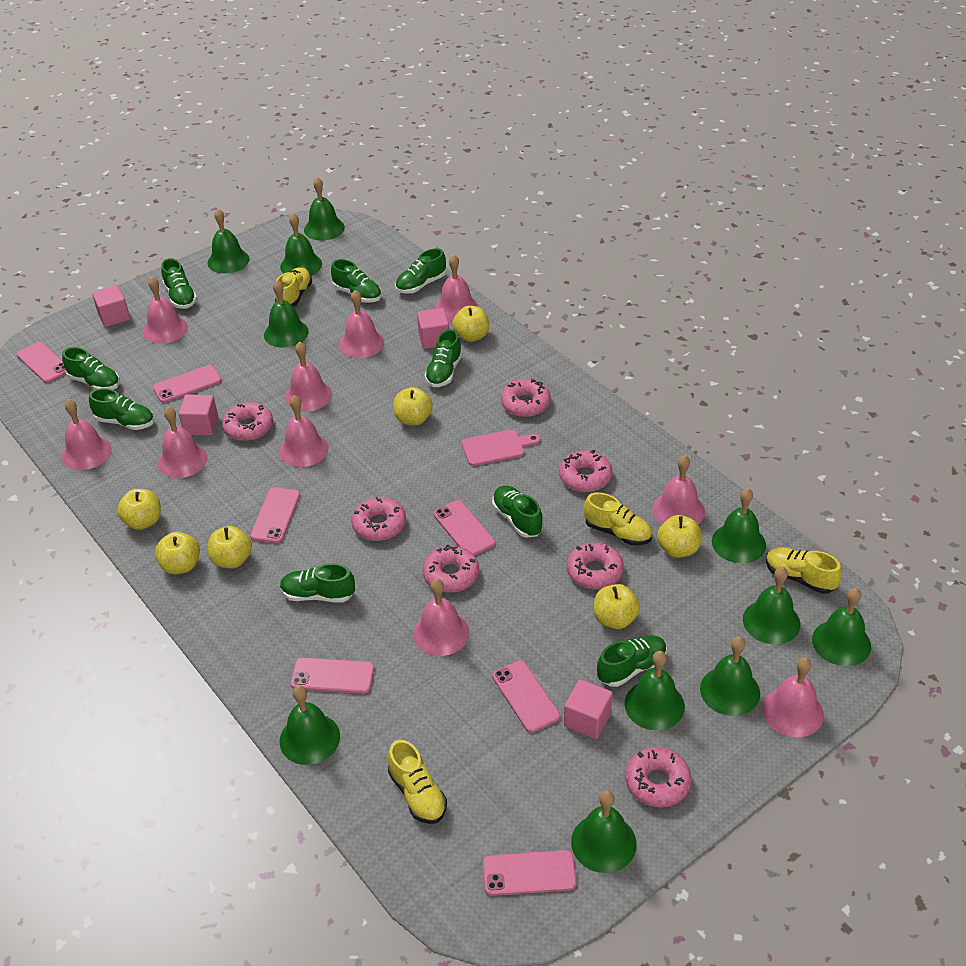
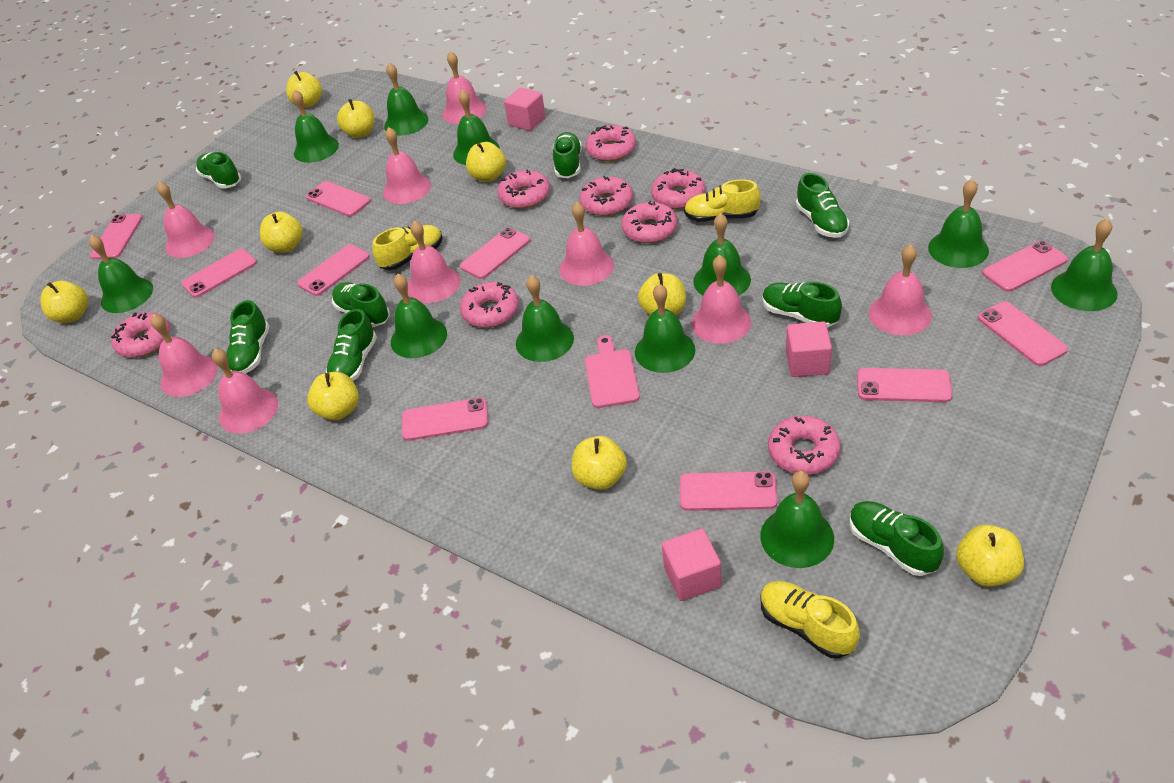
green shoe: 9 -> 8
pink bell: 10 -> 9
pink cube: 4 -> 3
pink donut: 7 -> 8
pink phone: 7 -> 10
yellow apple: 7 -> 9
yellow shoe: 4 -> 3

